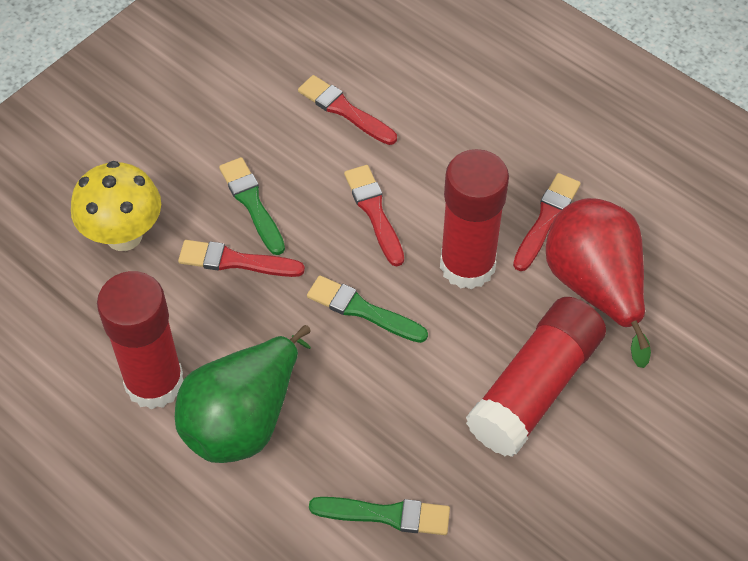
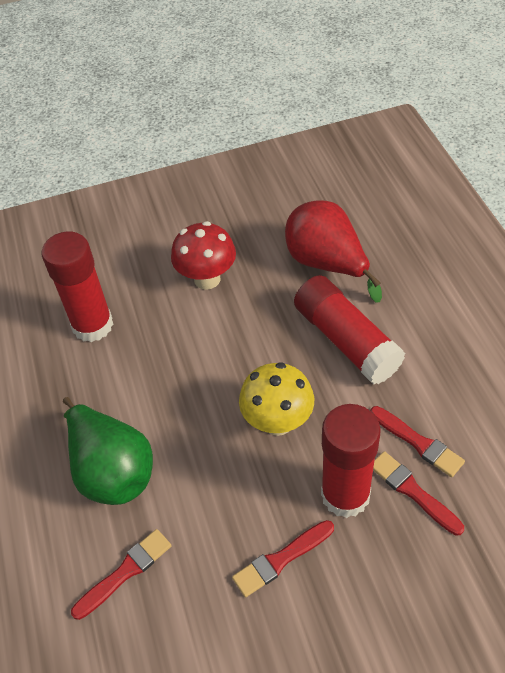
green brush: 3 -> 0
red mushroom: 0 -> 1

